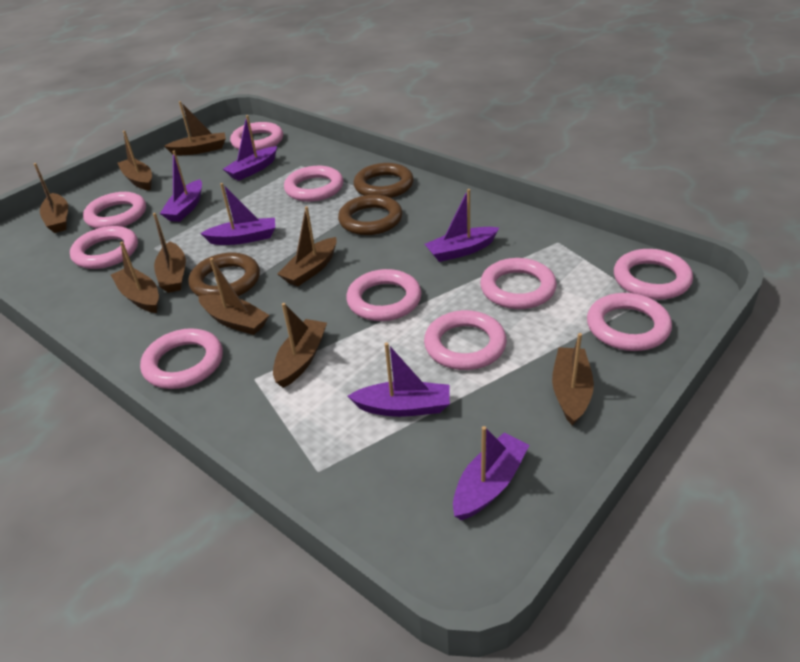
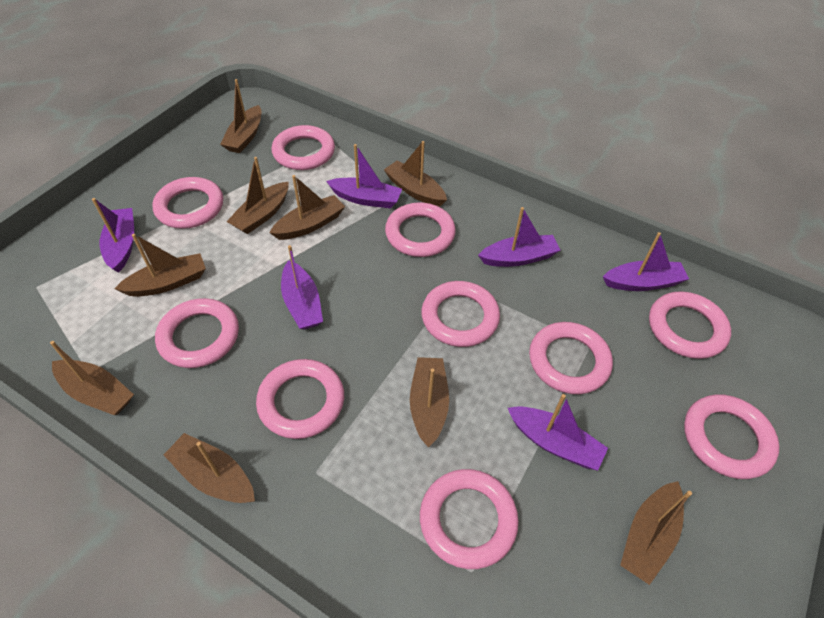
brown ring: 3 -> 0

